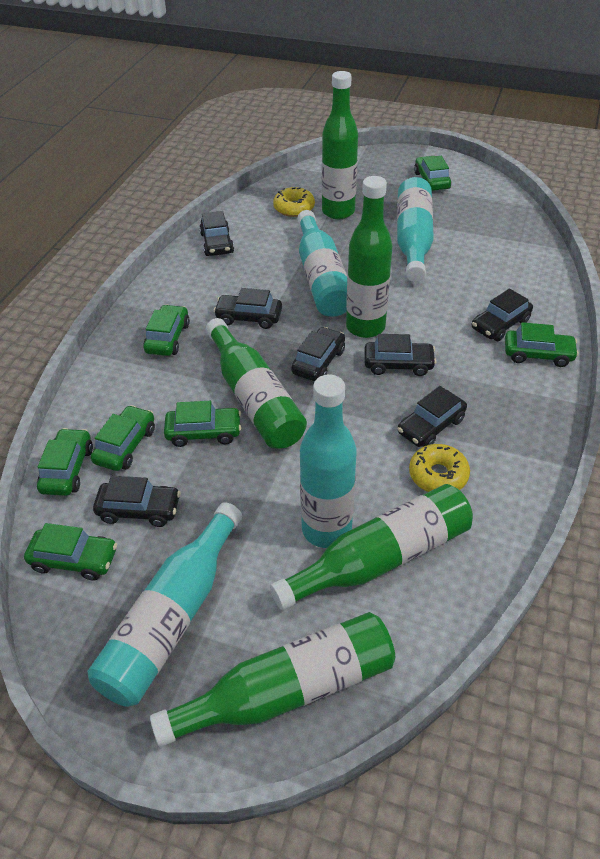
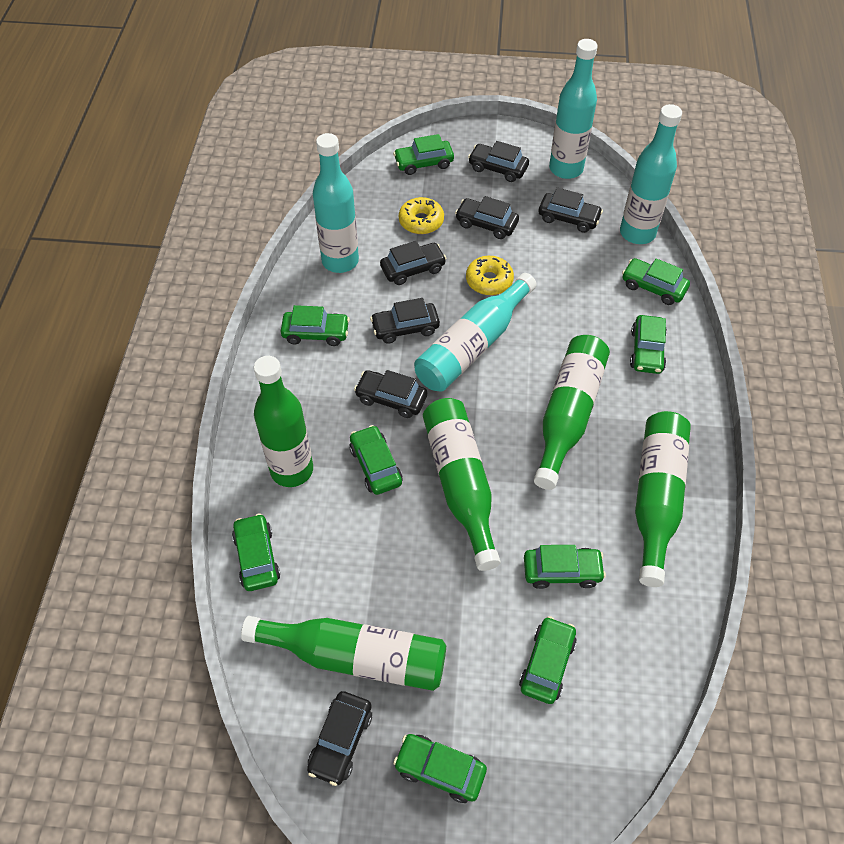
green car: 7 -> 9

